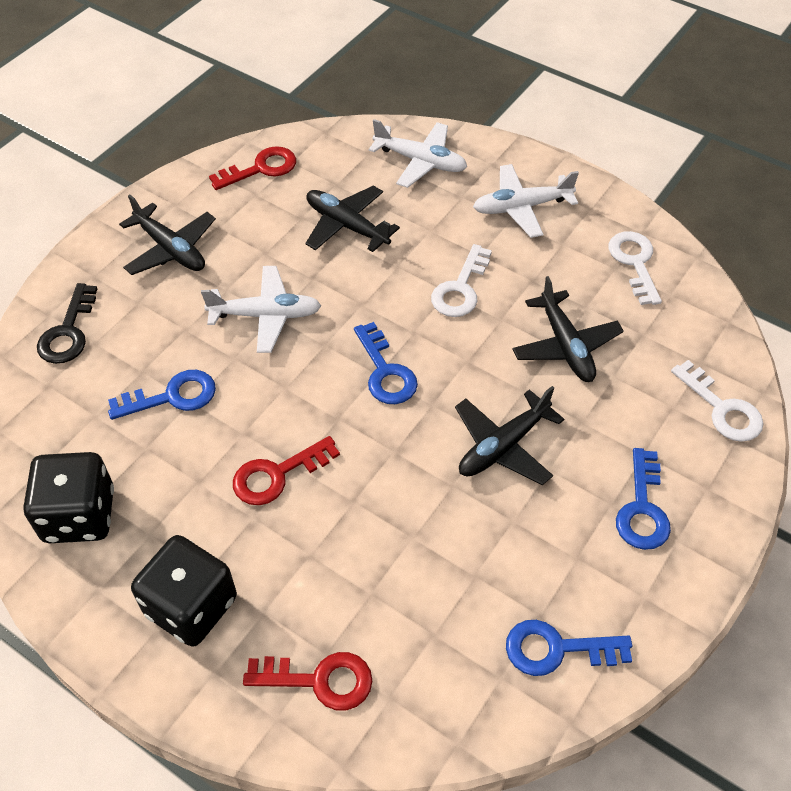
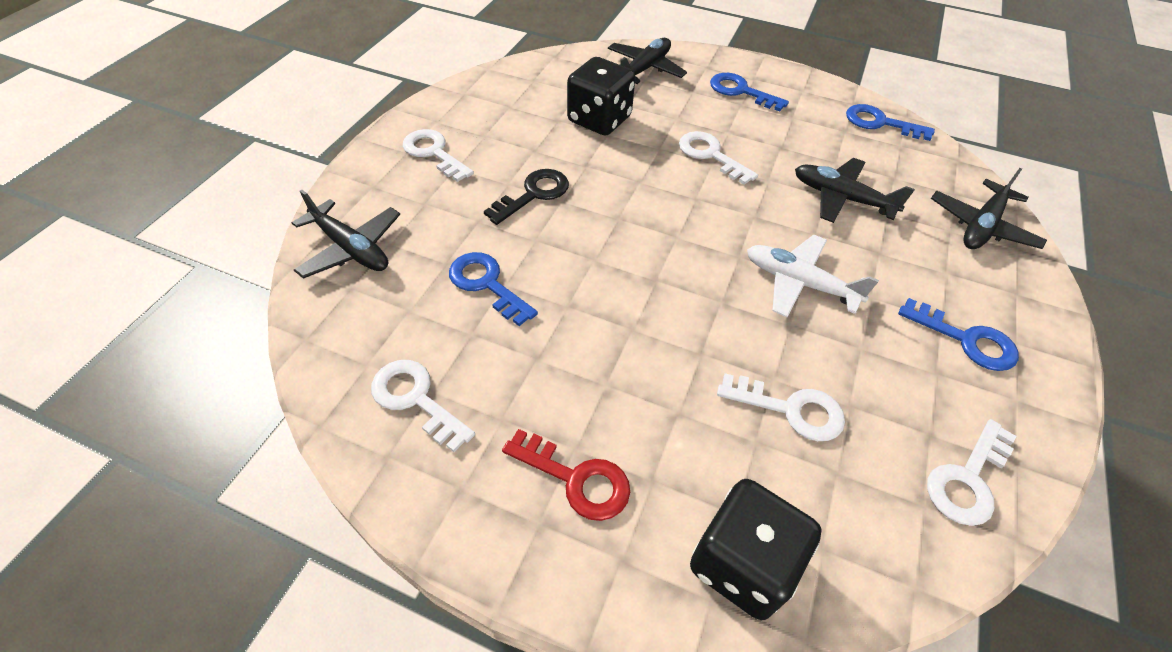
red key: 3 -> 1
white key: 3 -> 5
white plane: 3 -> 1

